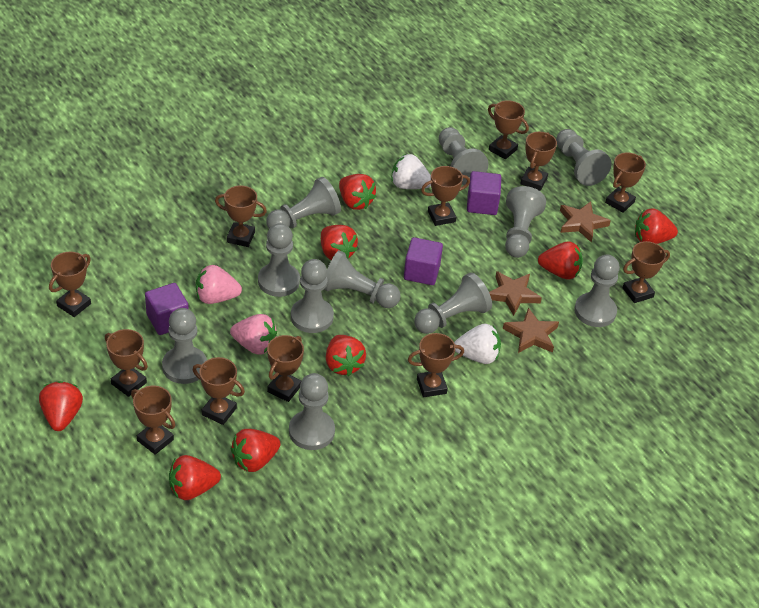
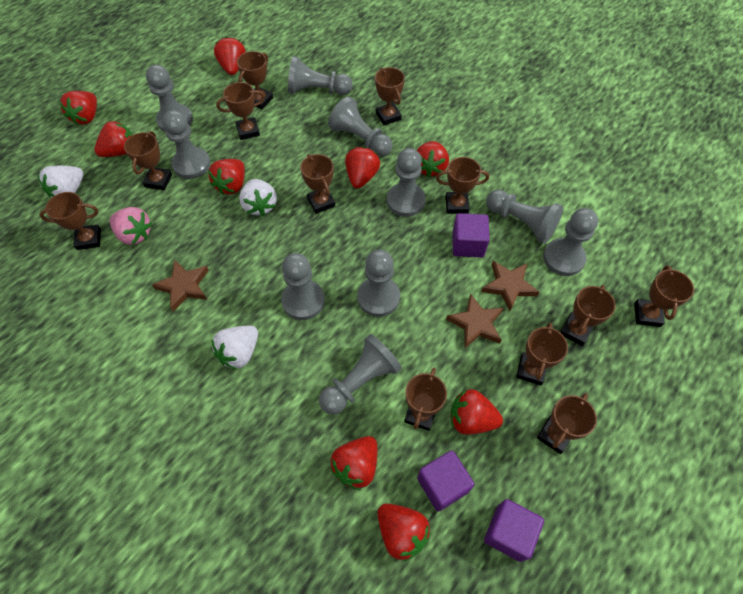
grey pawn: 11 -> 10
pink strawberry: 2 -> 1
red strawberry: 8 -> 9
white strawberry: 2 -> 3

